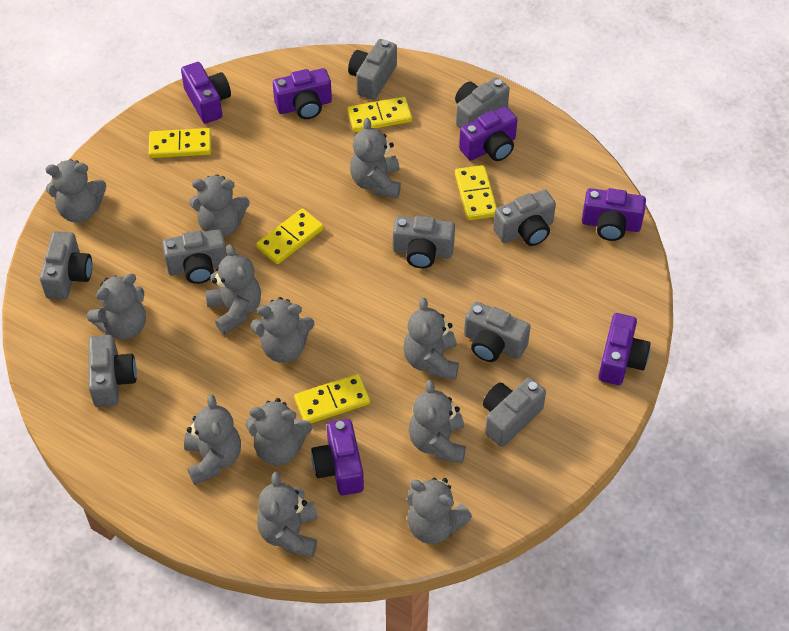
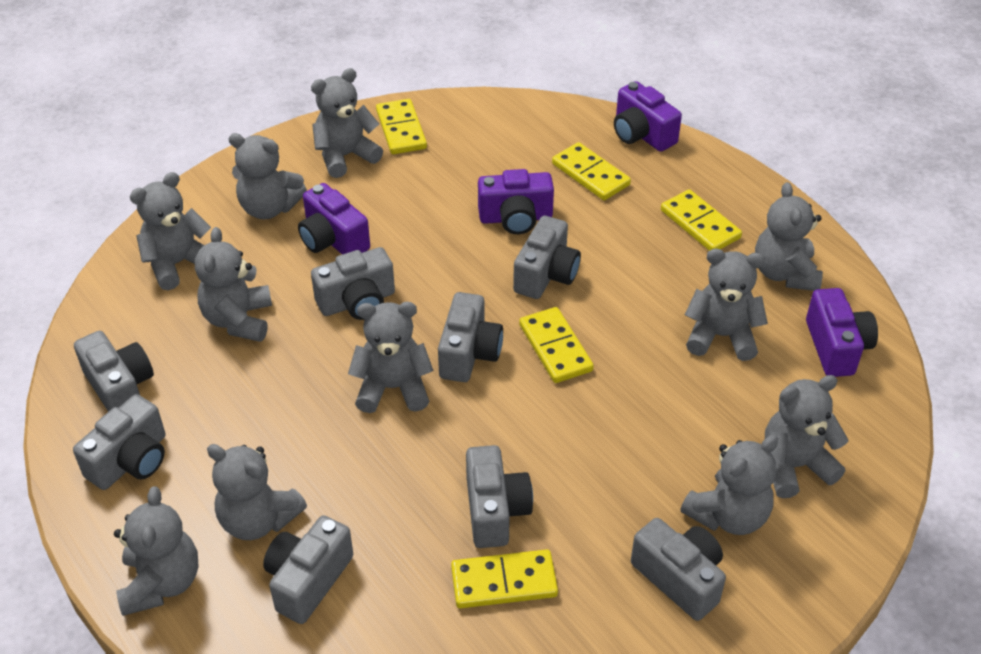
grey camera: 9 -> 8
grey teddy bear: 12 -> 11
purple camera: 6 -> 4

